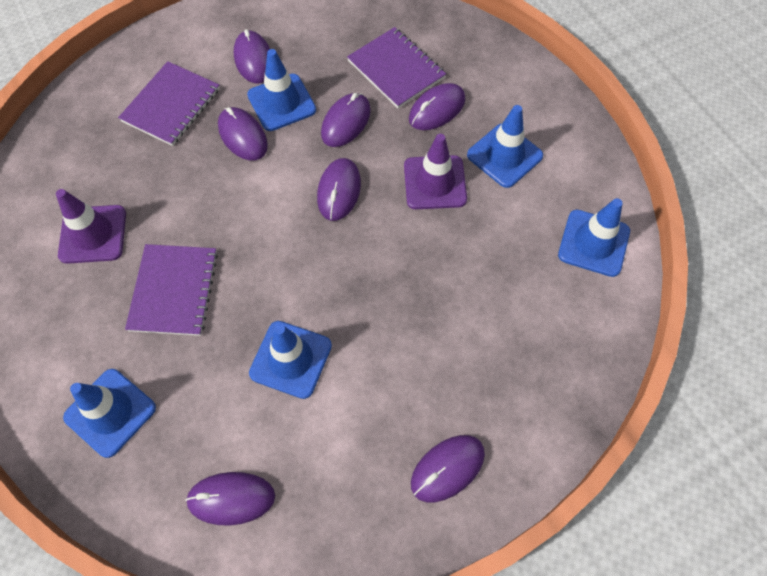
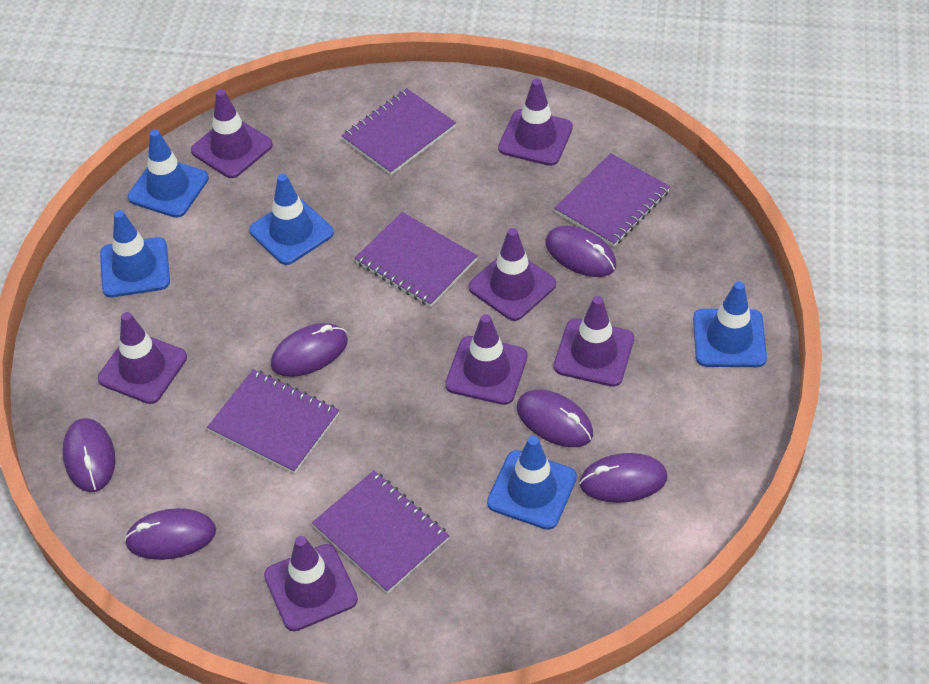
purple mouse: 7 -> 6
purple notebook: 3 -> 5
purple traffic cone: 2 -> 7

